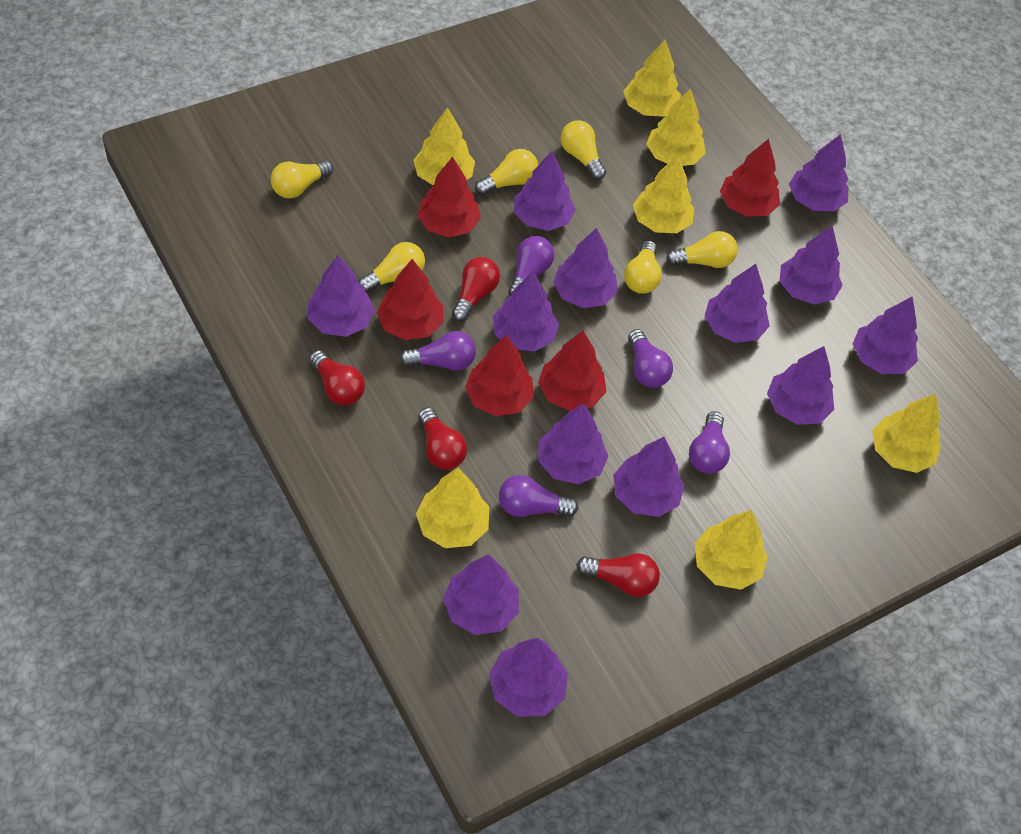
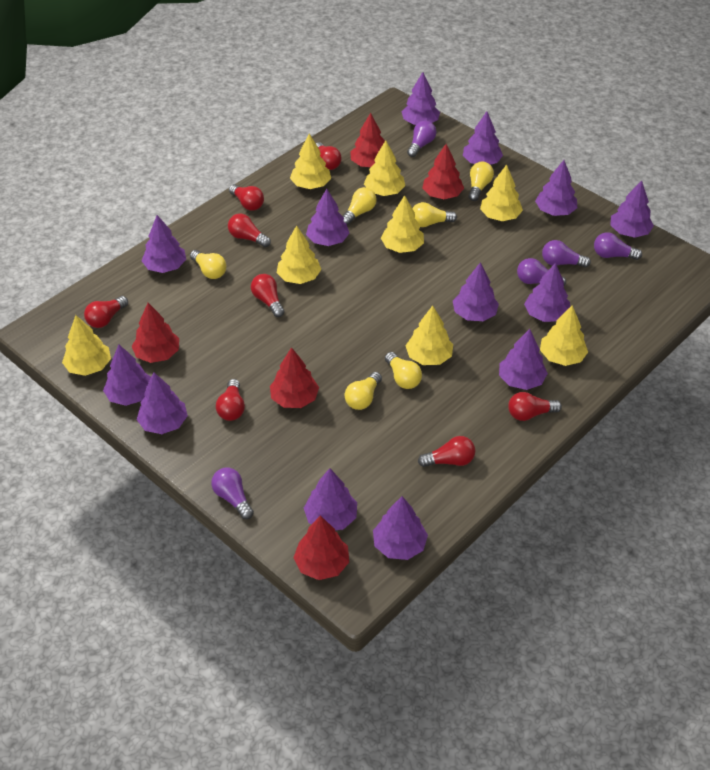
red light bulb: 4 -> 8
yellow tree: 7 -> 8

